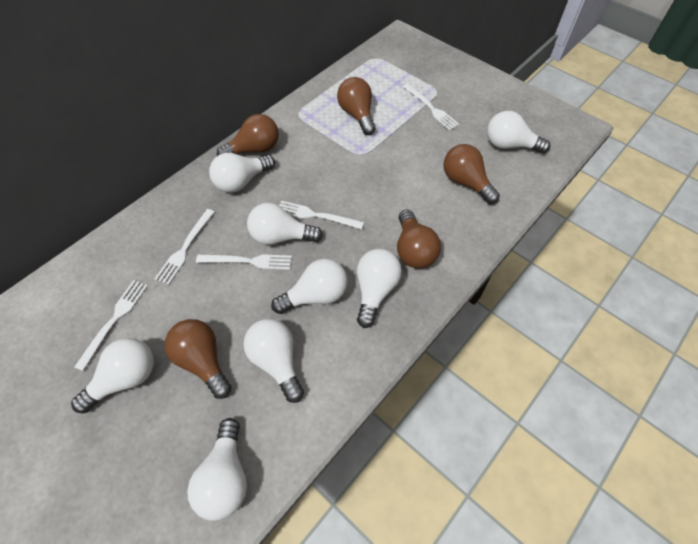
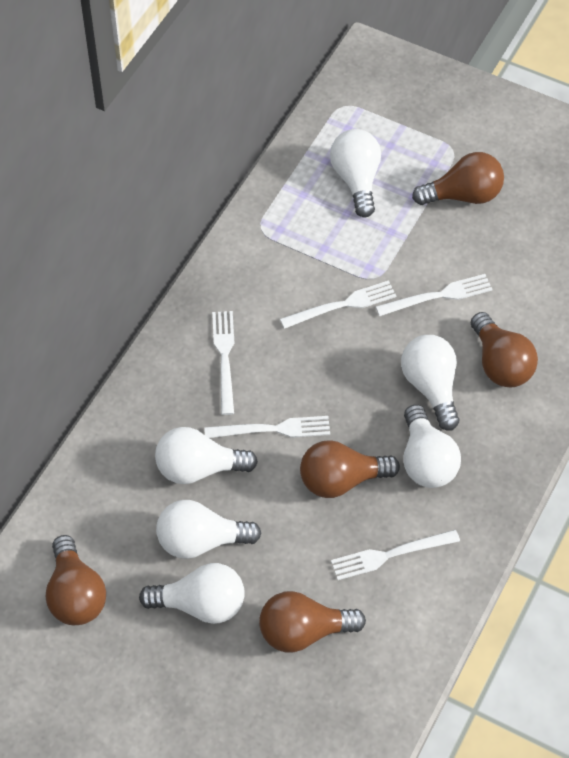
white light bulb: 8 -> 6

